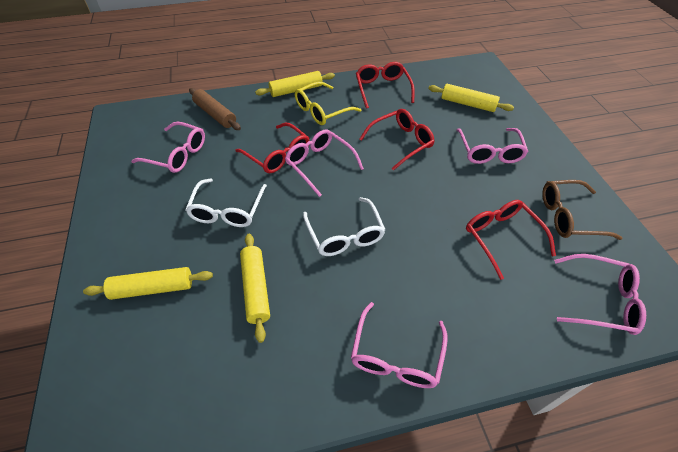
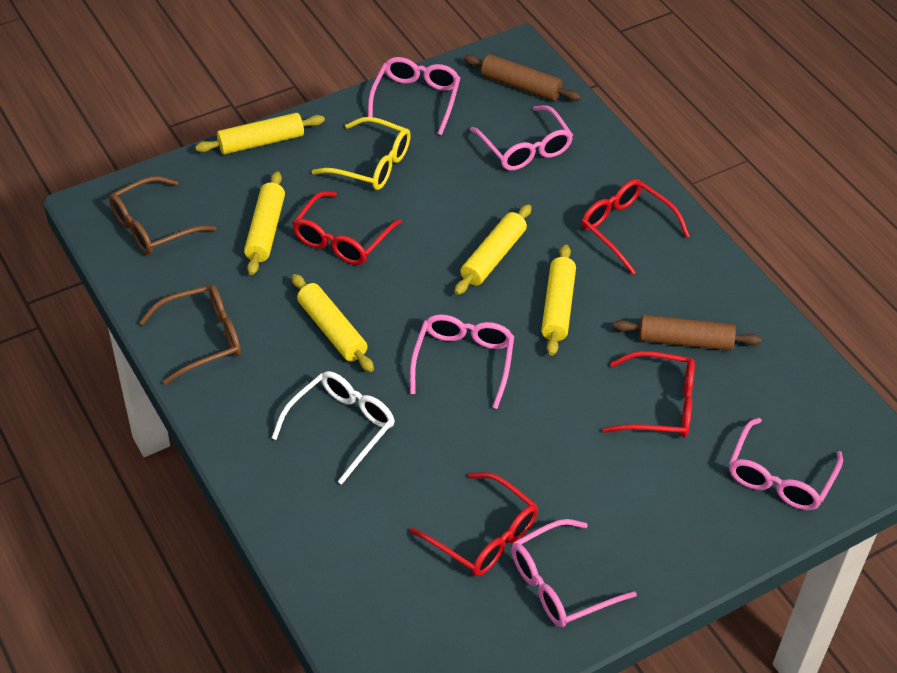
brown glasses: 1 -> 2
brown rolling pin: 1 -> 2
white glasses: 2 -> 1
yellow rolling pin: 4 -> 5

